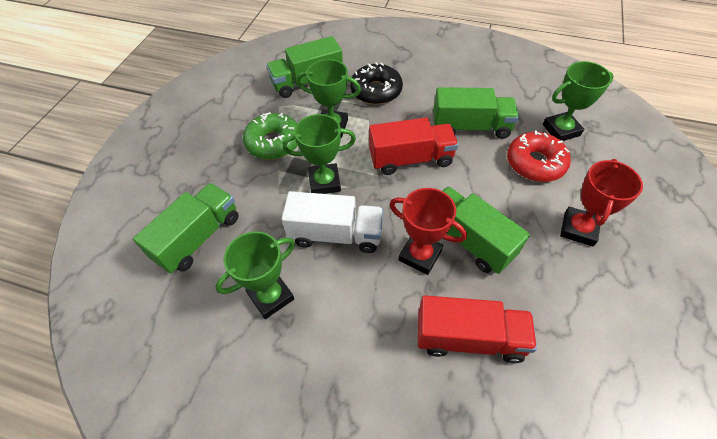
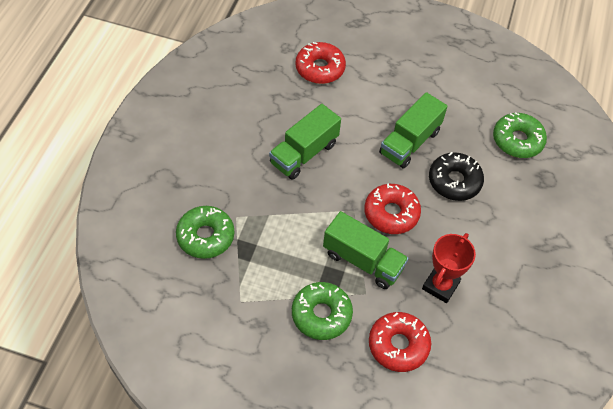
green donut: 1 -> 3
green trophy: 4 -> 0
green truck: 4 -> 3
red donut: 1 -> 3
red trophy: 2 -> 1
red truck: 2 -> 0
white truck: 1 -> 0

